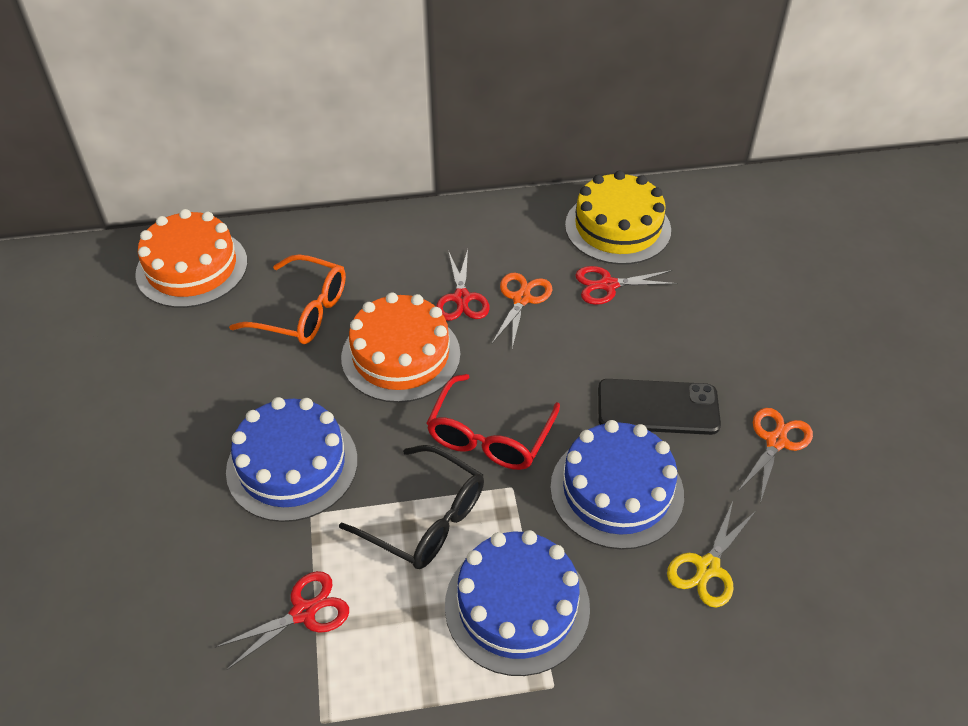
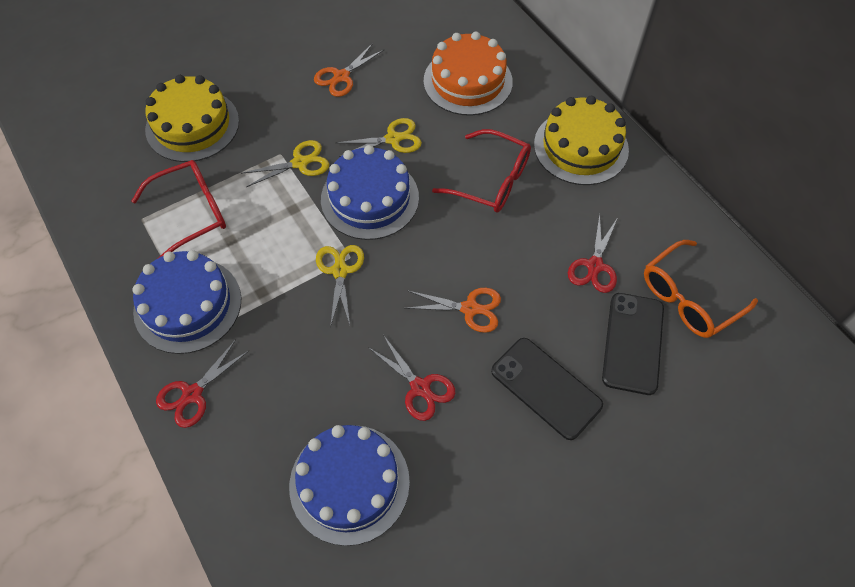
black glasses: 1 -> 0
black phone: 1 -> 2
orange cake: 2 -> 1
red glasses: 1 -> 2
yellow cake: 1 -> 2
yellow scissors: 1 -> 3

